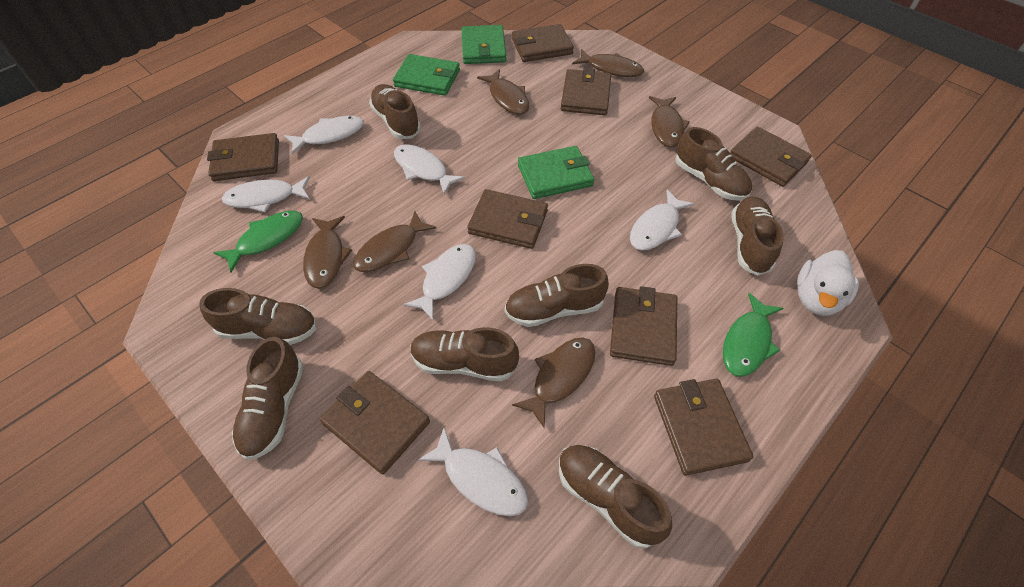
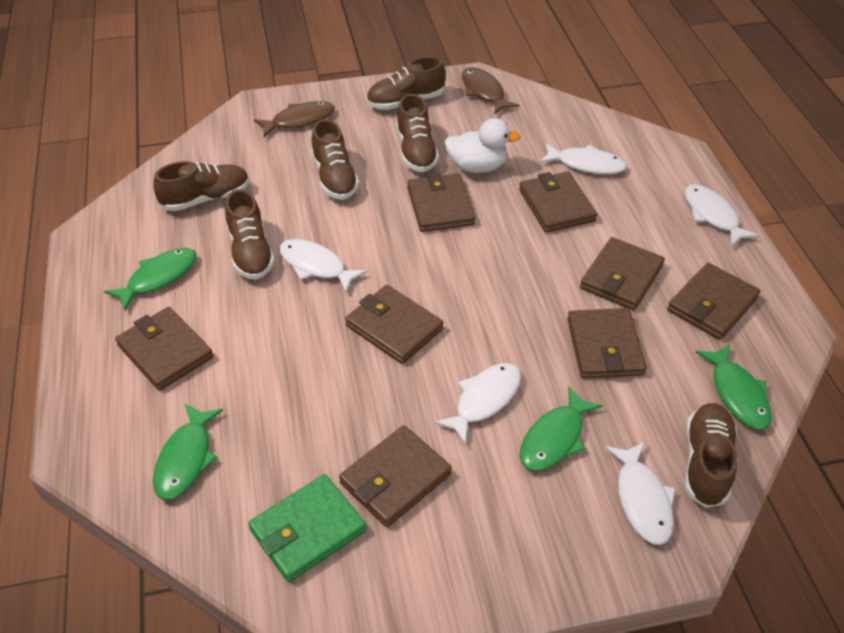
brown fish: 6 -> 2
brown shoe: 8 -> 6
green fish: 2 -> 4
green wallet: 3 -> 1
white fish: 6 -> 5

